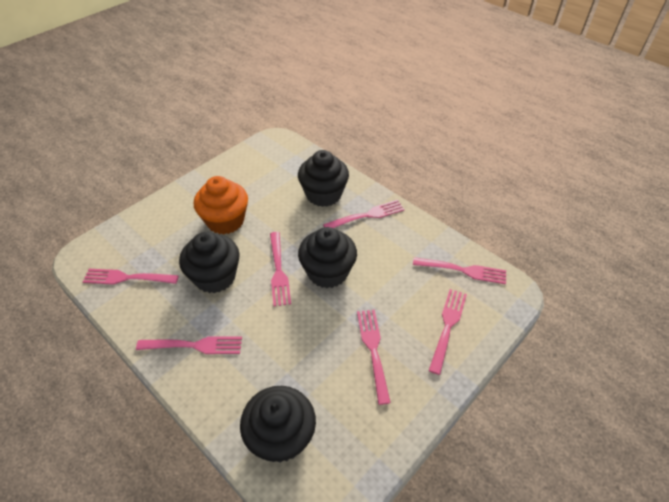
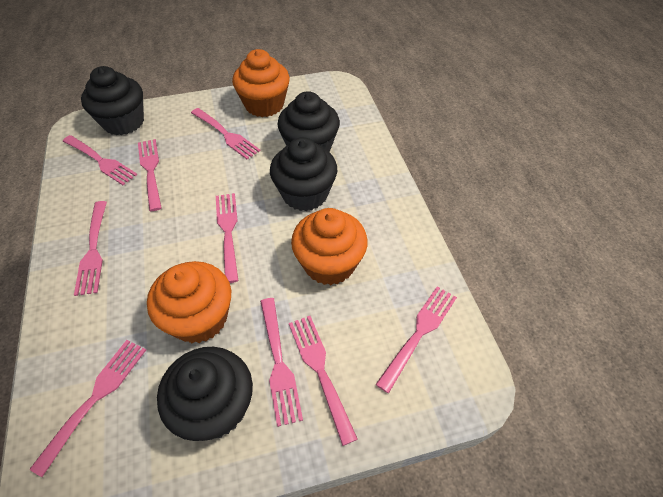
orange cupcake: 1 -> 3
pink fork: 7 -> 9

